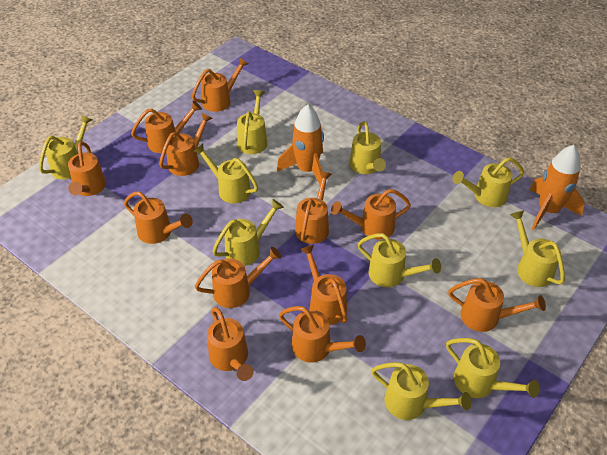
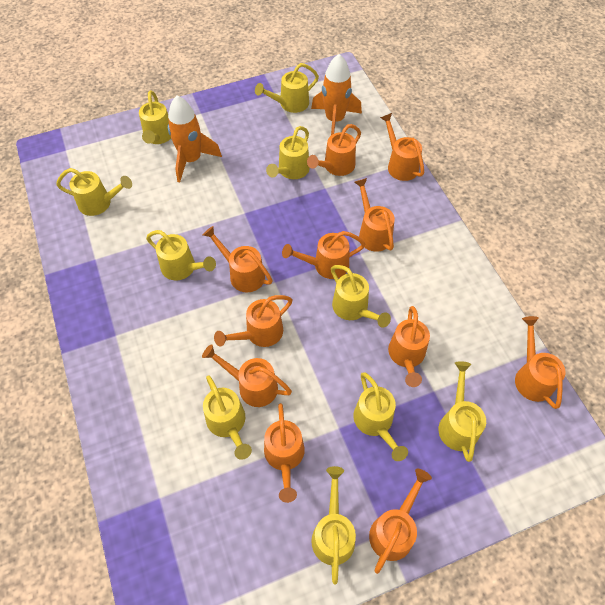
orange watering can: 12 -> 11

